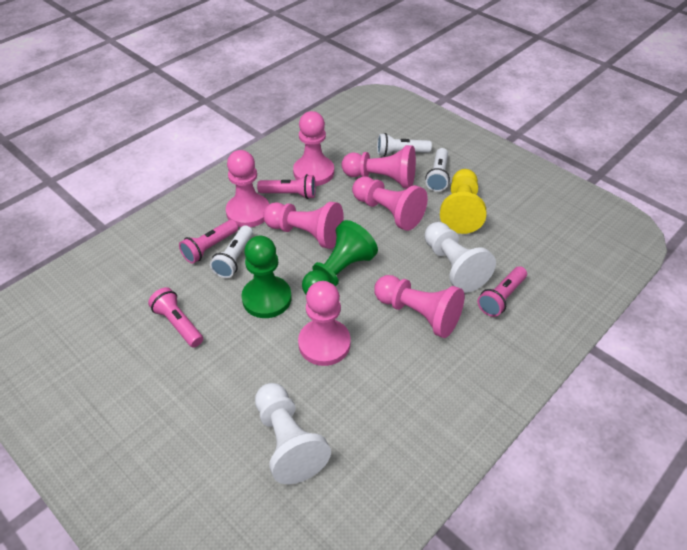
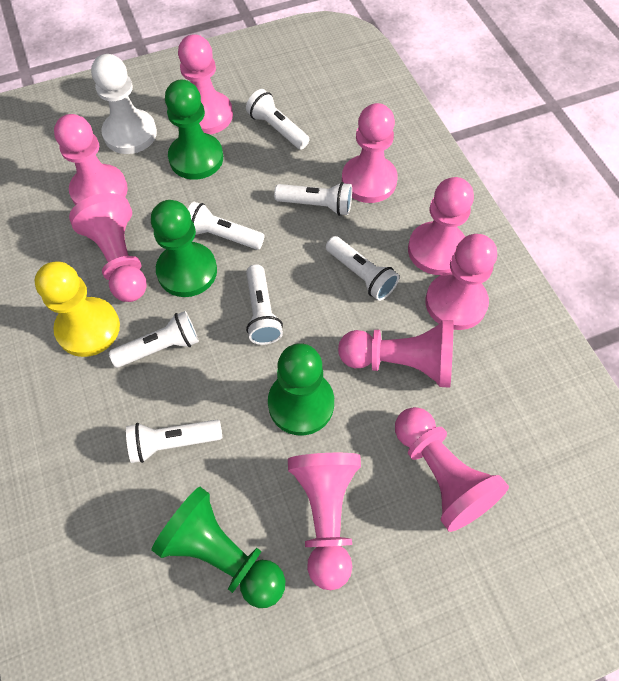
green pawn: 2 -> 4
pink flashlight: 4 -> 0
pink pawn: 7 -> 9
white flashlight: 3 -> 7
white pawn: 2 -> 1

